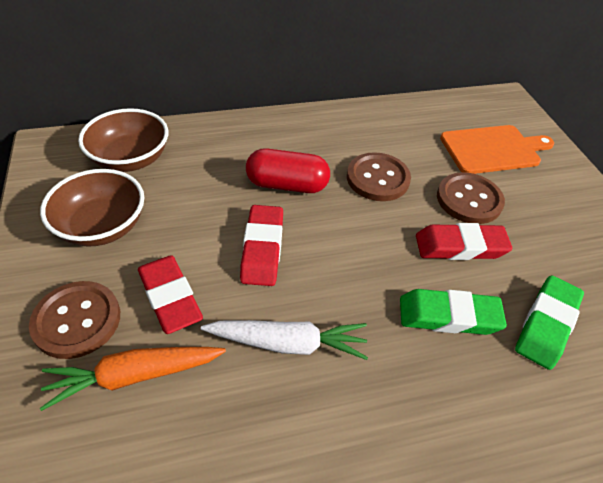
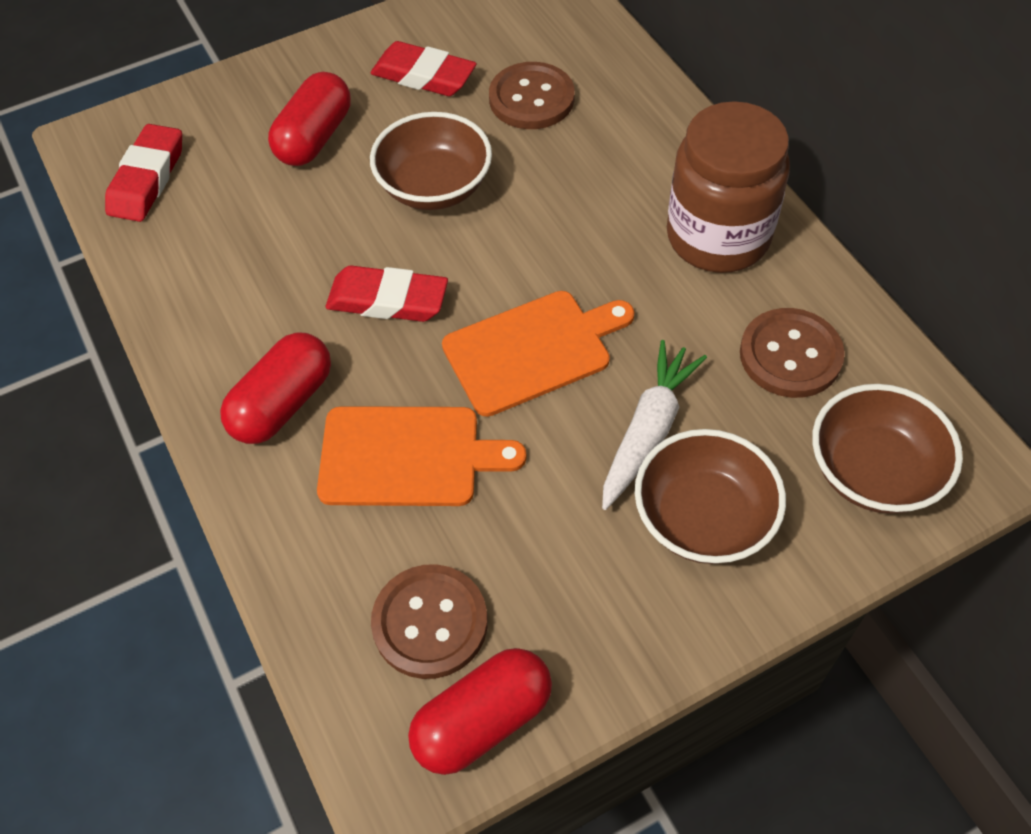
brown bowl: 2 -> 3
brown jar: 0 -> 1
green eraser: 2 -> 0
orange carrot: 1 -> 0
orange cutting board: 1 -> 2
red capsule: 1 -> 3

